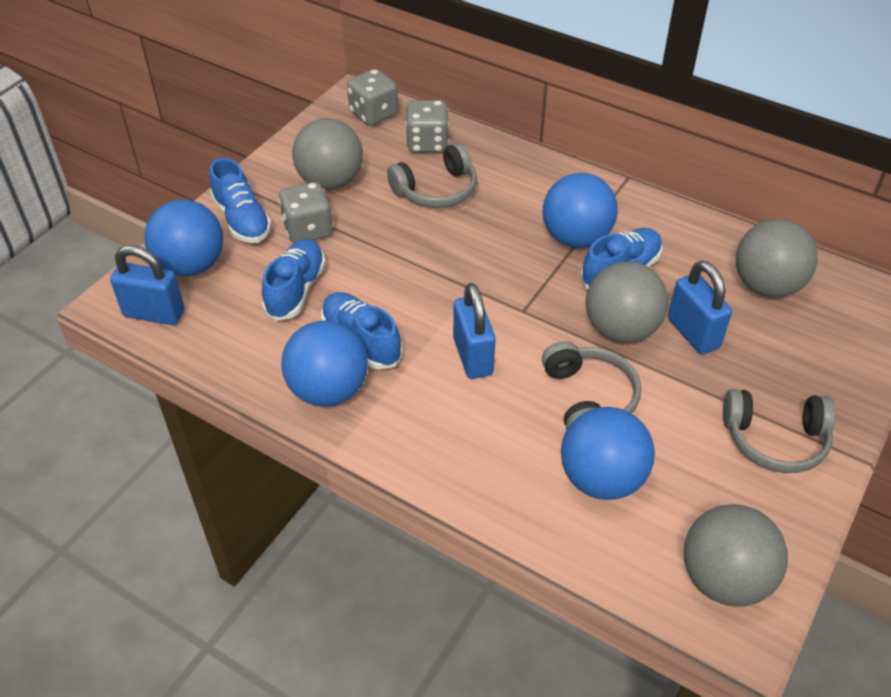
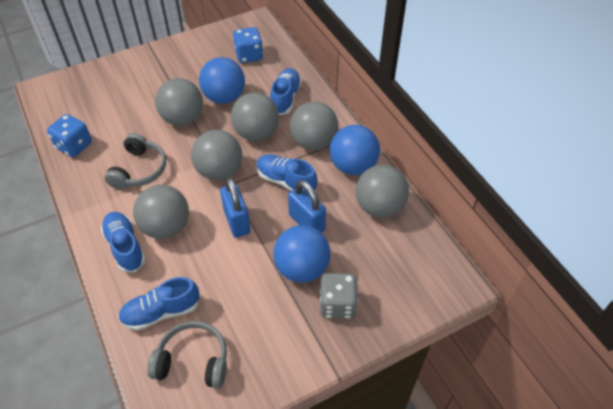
blue ball: 4 -> 3
blue dice: 0 -> 2
blue padlock: 3 -> 2
grey ball: 4 -> 6
grey dice: 3 -> 1
grey headphones: 3 -> 2

